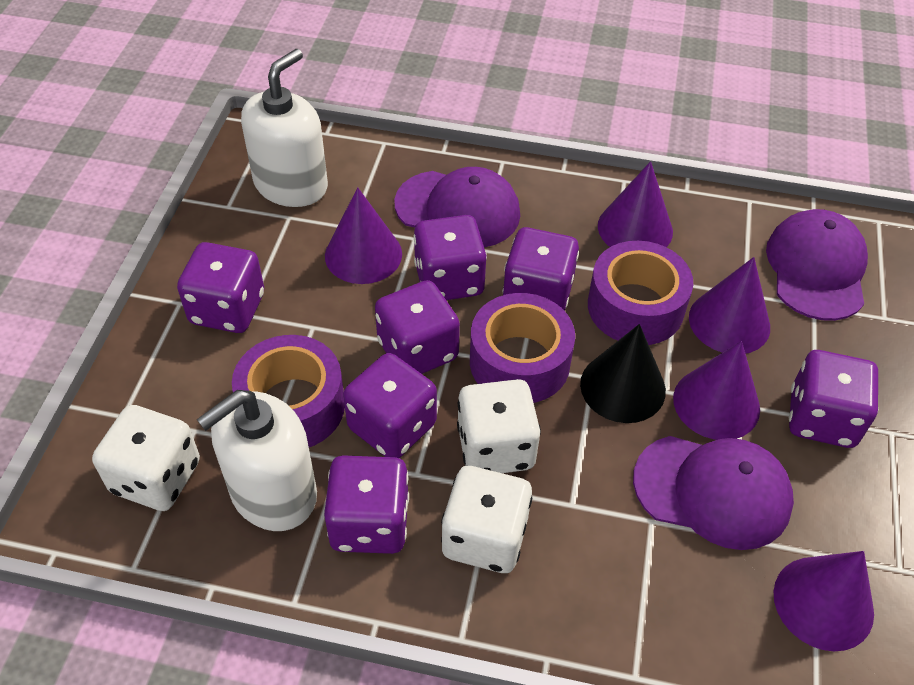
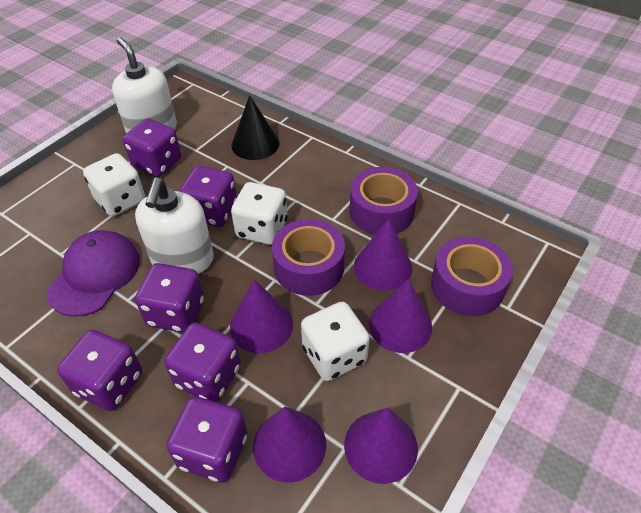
purple cap: 3 -> 1
purple dice: 7 -> 6

